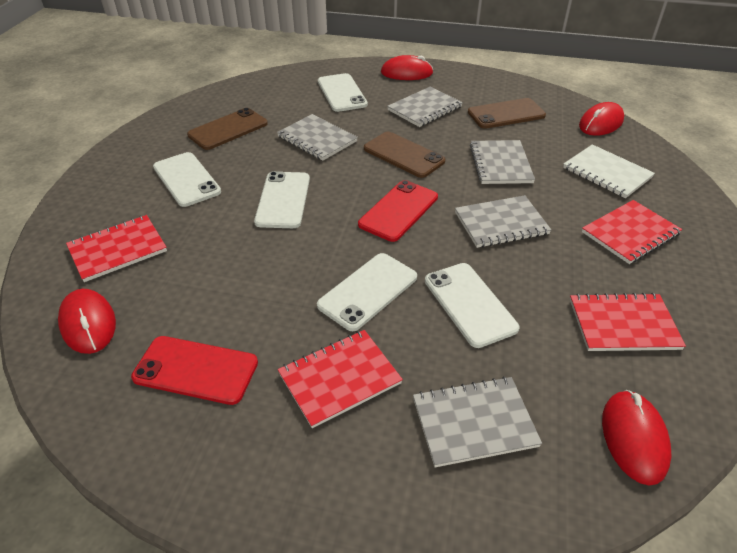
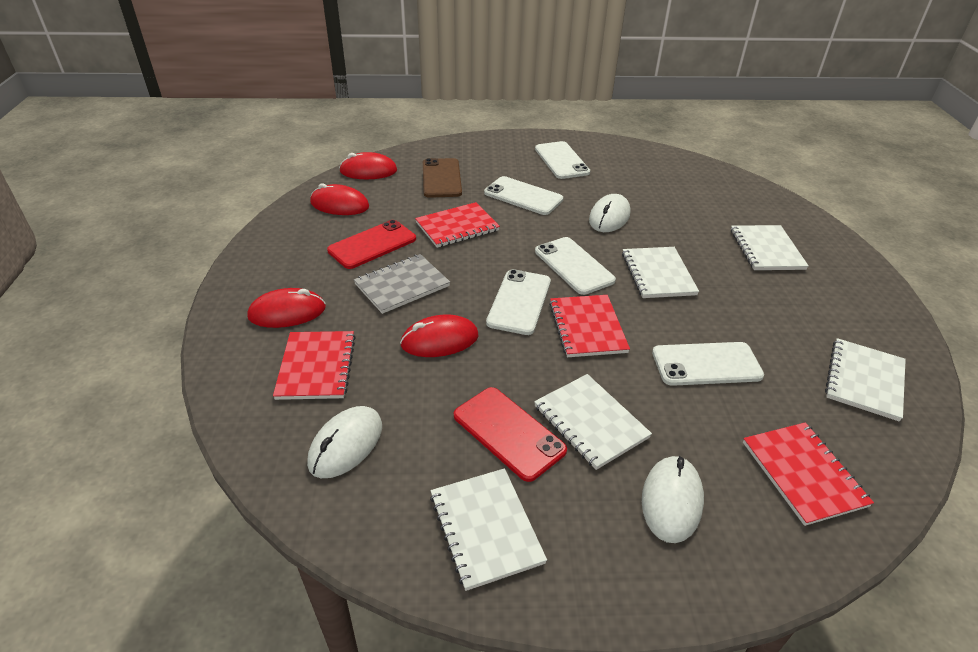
brown phone: 3 -> 1
grey notebook: 5 -> 1
white mouse: 0 -> 3
white notebook: 1 -> 5

